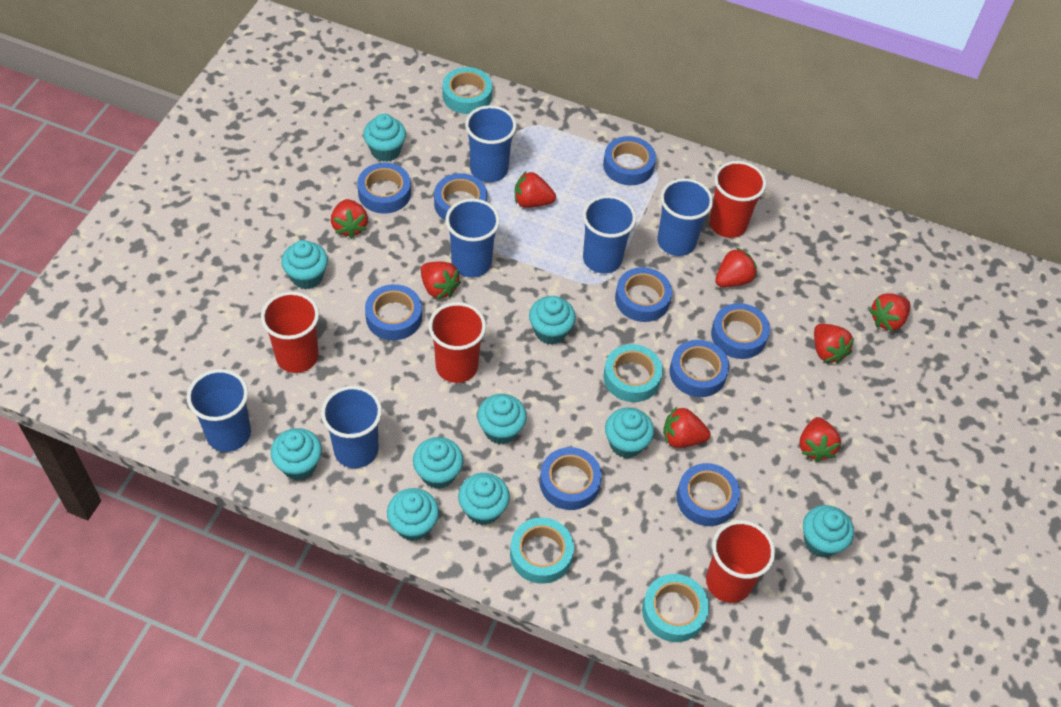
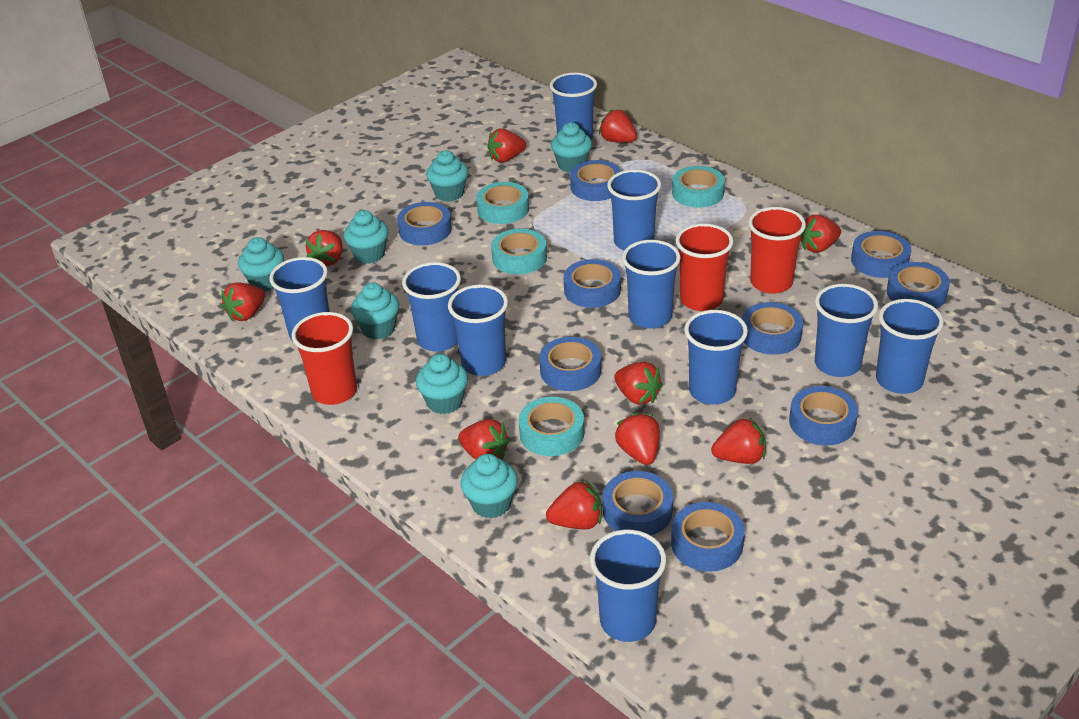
blue cup: 6 -> 10
blue tape: 9 -> 10
red cup: 4 -> 3
red strawberry: 8 -> 10
turquoise cupcake: 10 -> 7

